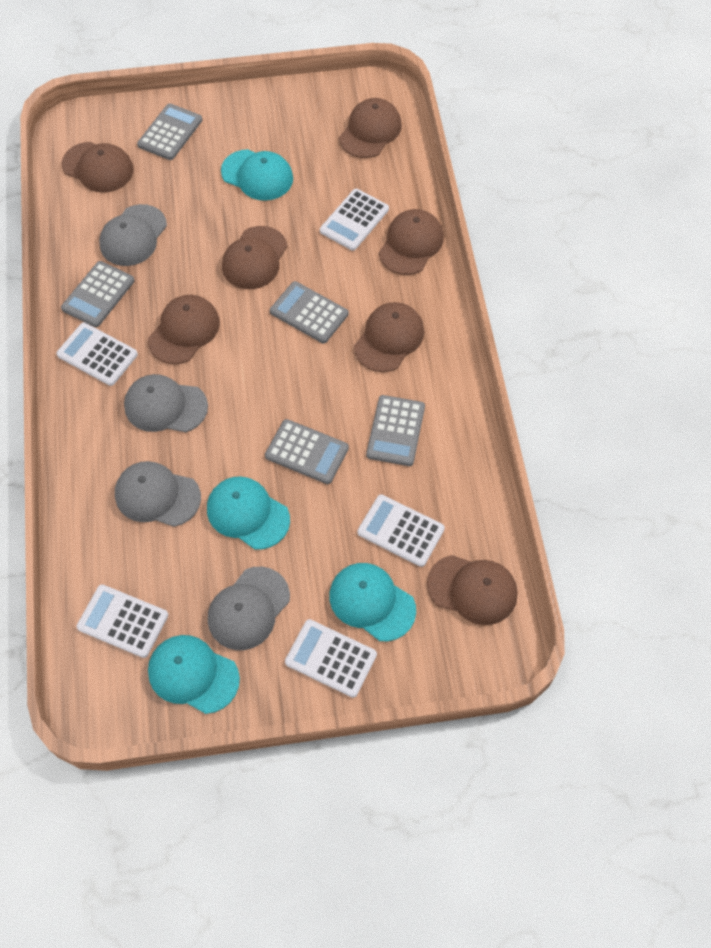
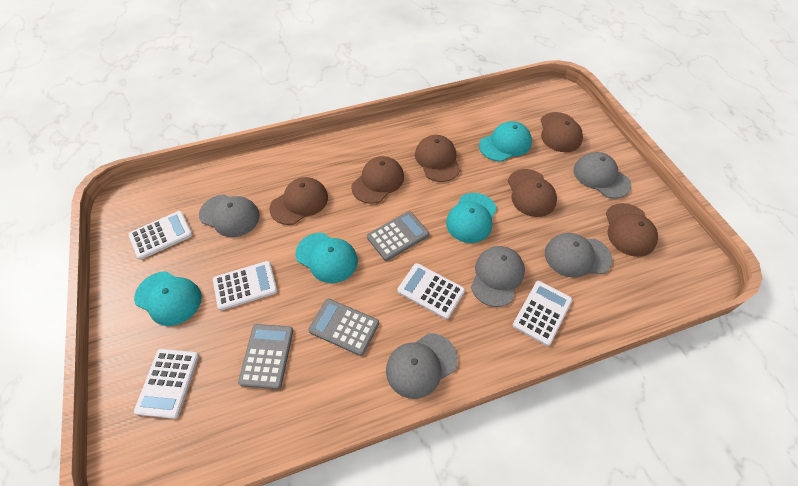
brown cap: 7 -> 6
grey calculator: 5 -> 3
grey cap: 4 -> 5

